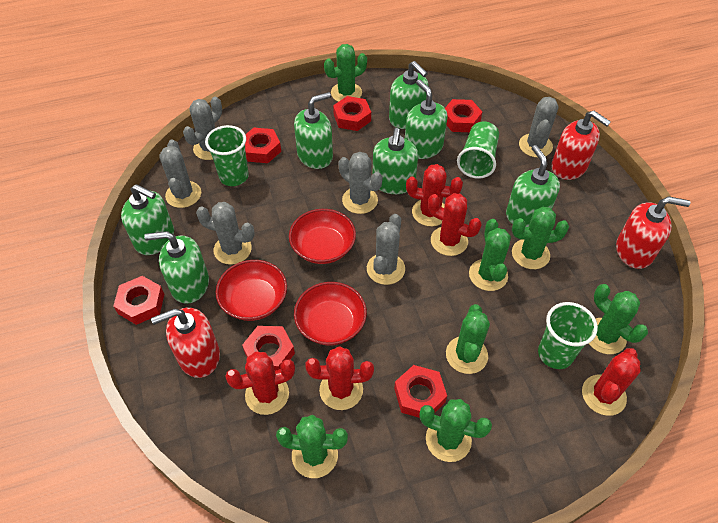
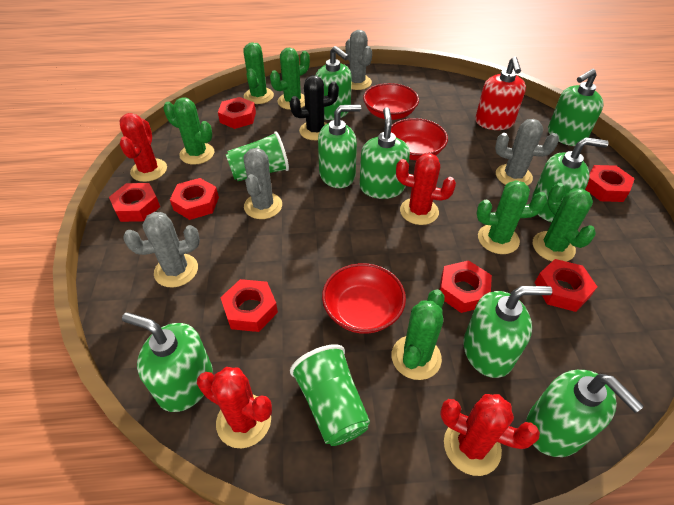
black cactus: 0 -> 1
green cactus: 7 -> 6
green cup: 3 -> 2
green soap dispenser: 7 -> 8
grey cactus: 6 -> 4
red cactus: 5 -> 4
red nut: 6 -> 7
red soap dispenser: 3 -> 1

